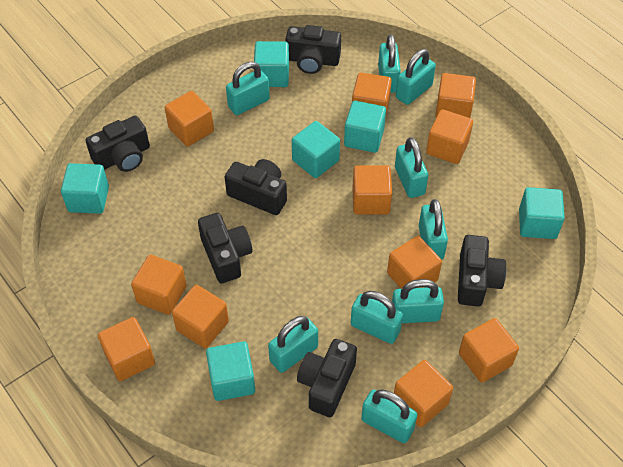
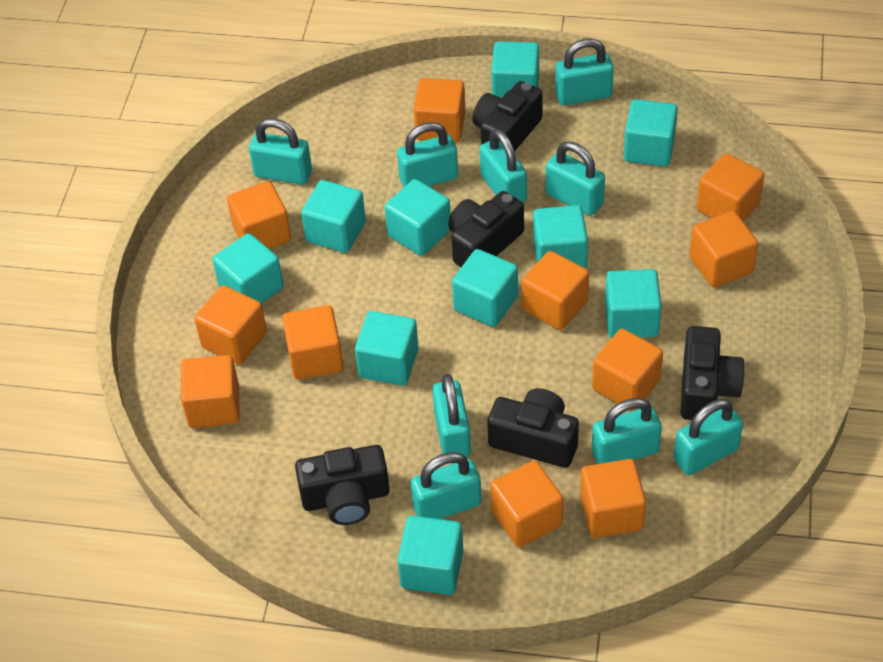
black camera: 6 -> 5
turquoise cube: 6 -> 10

